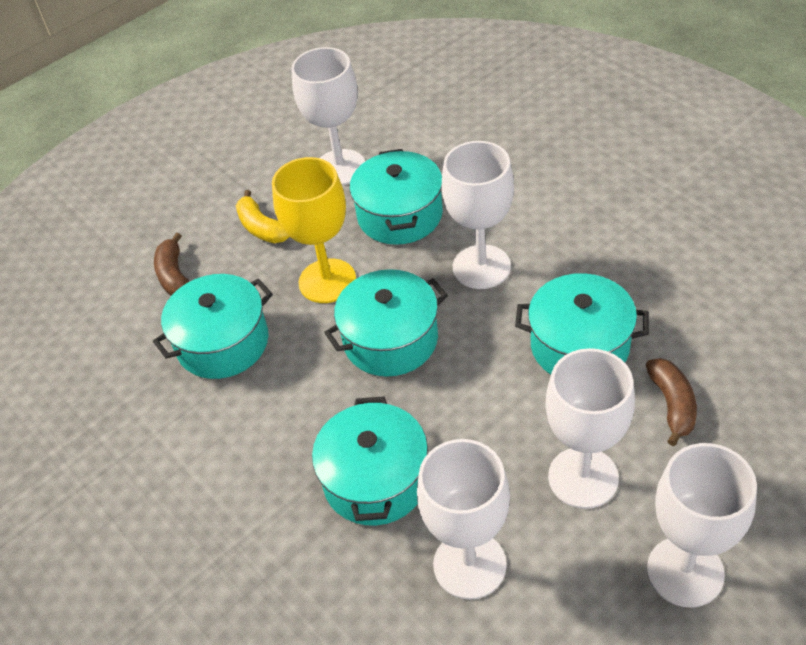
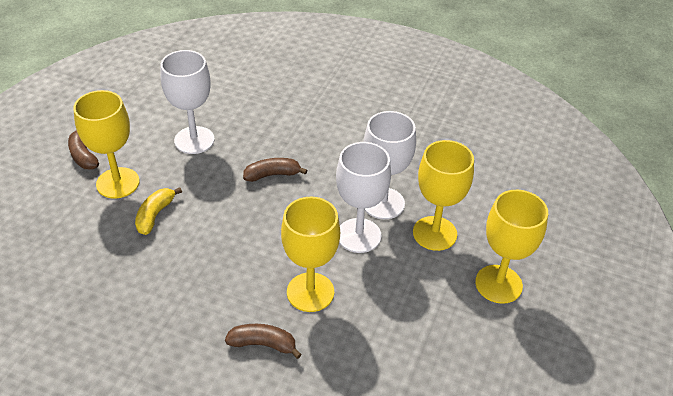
brown banana: 2 -> 3
turquoise pot: 5 -> 0
white goblet: 5 -> 3
yellow goblet: 1 -> 4

